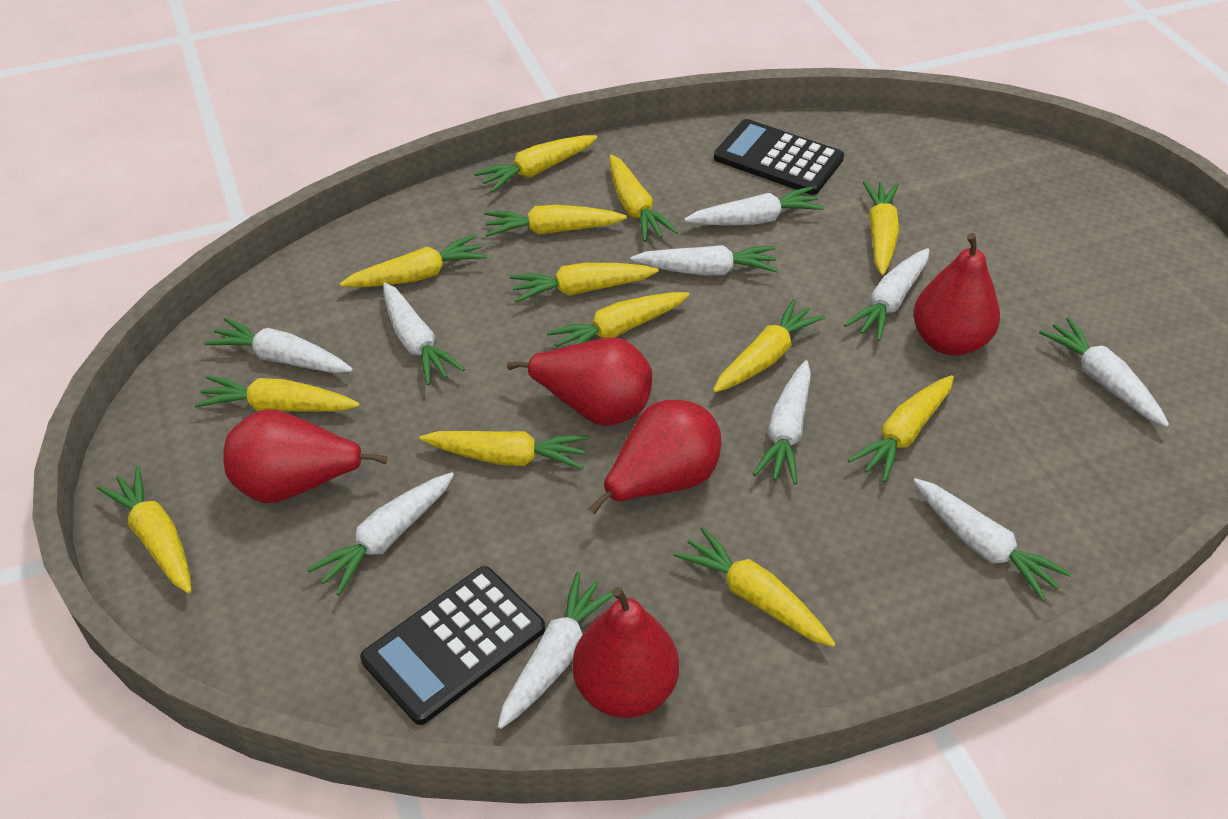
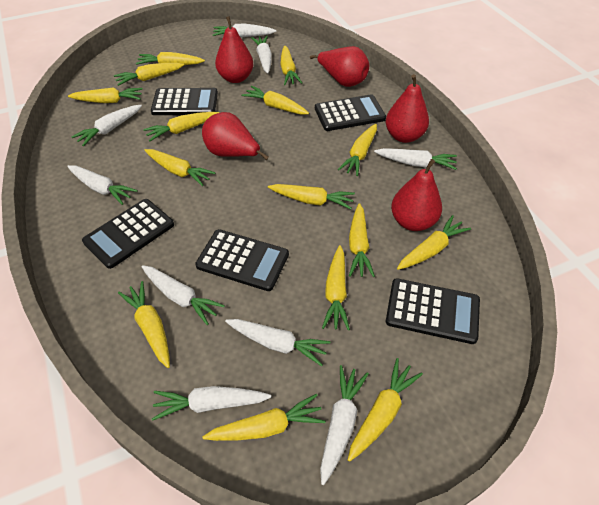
black calculator: 2 -> 5
white carrot: 10 -> 9
yellow carrot: 13 -> 15

